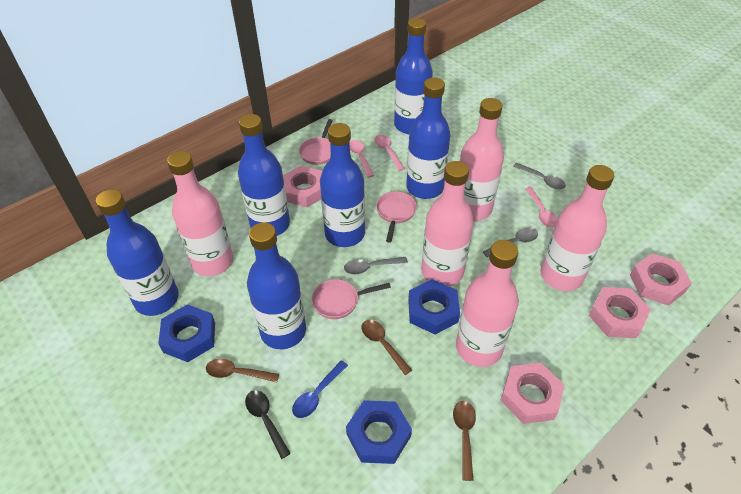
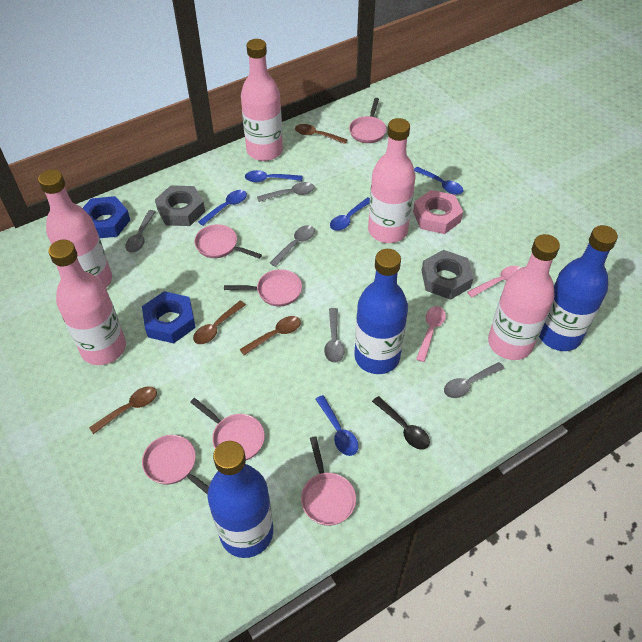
blue bottle: 6 -> 3
blue nut: 3 -> 2
blue spoon: 1 -> 5
brown spoon: 3 -> 4
grey nut: 0 -> 2
grey spoon: 3 -> 5
pink nut: 4 -> 1
pink pan: 3 -> 6
pink spoon: 3 -> 2

